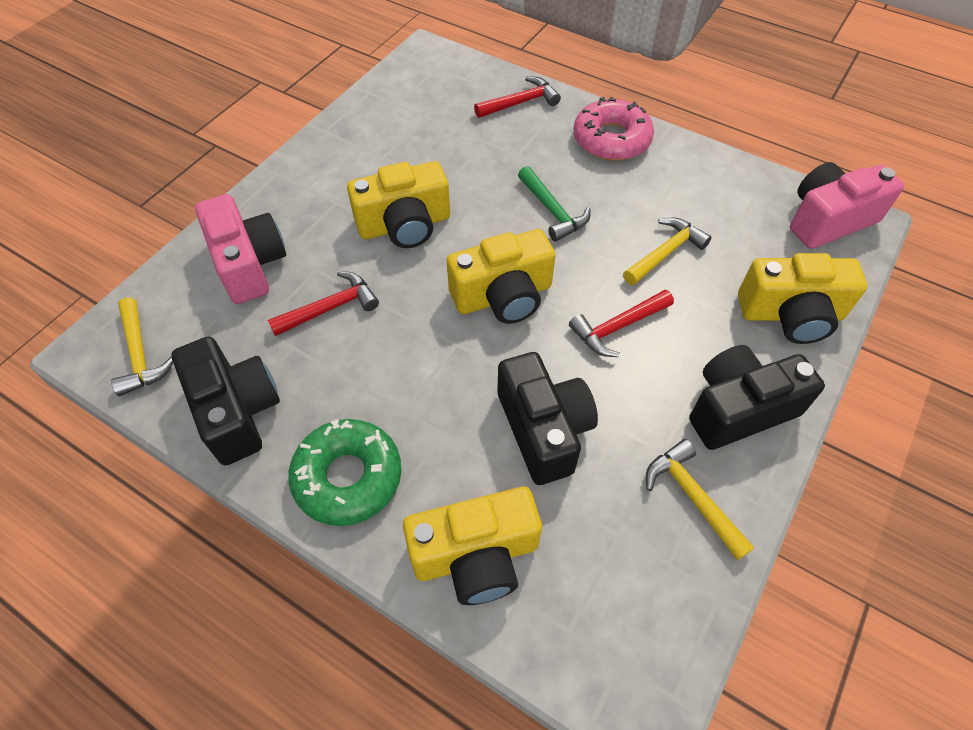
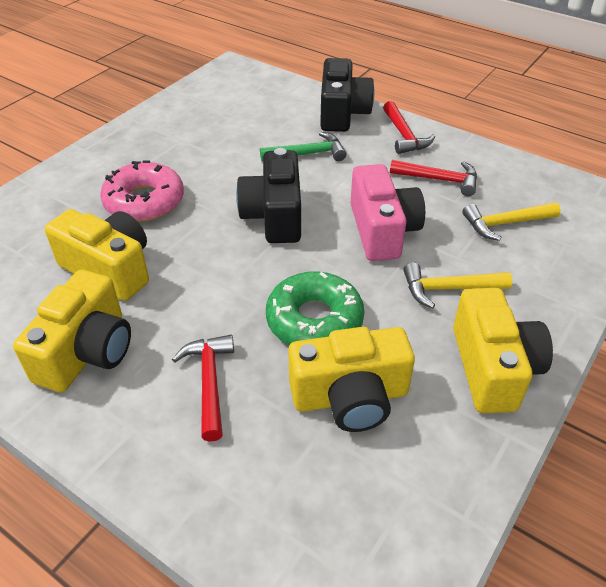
black camera: 3 -> 2
pink camera: 2 -> 1
yellow hammer: 3 -> 2

